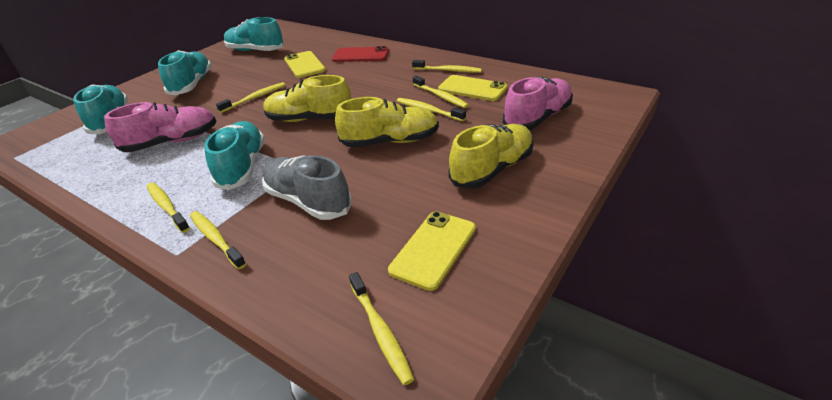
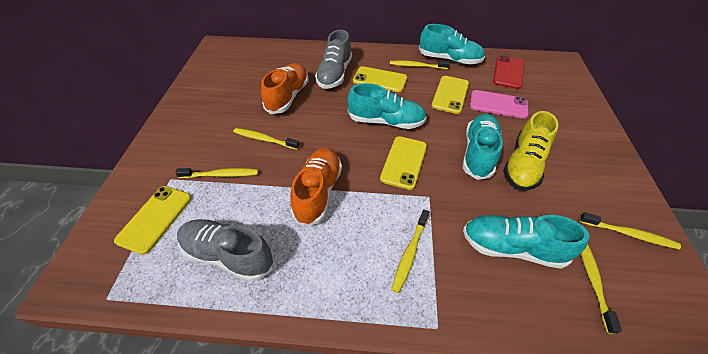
grey shoe: 1 -> 2
orange shoe: 0 -> 2
pink phone: 0 -> 1
pink shoe: 2 -> 0
yellow phone: 3 -> 4
yellow shoe: 3 -> 1
yellow toothbrush: 7 -> 6

